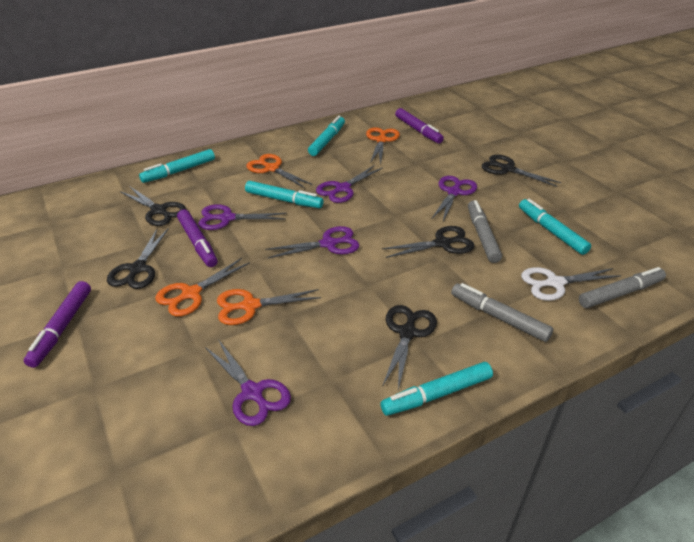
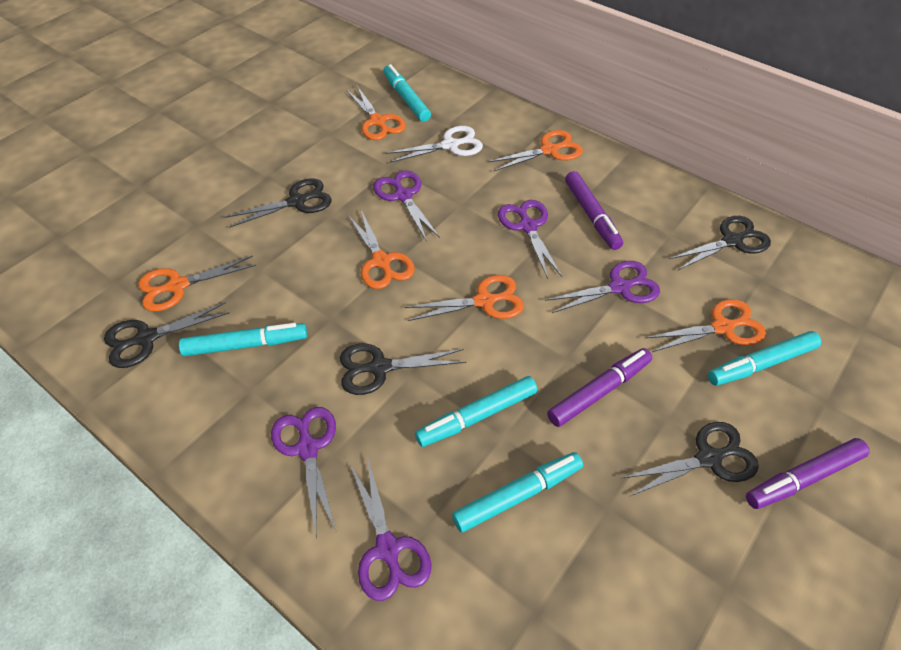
grey marker: 3 -> 0
orange scissors: 4 -> 6

